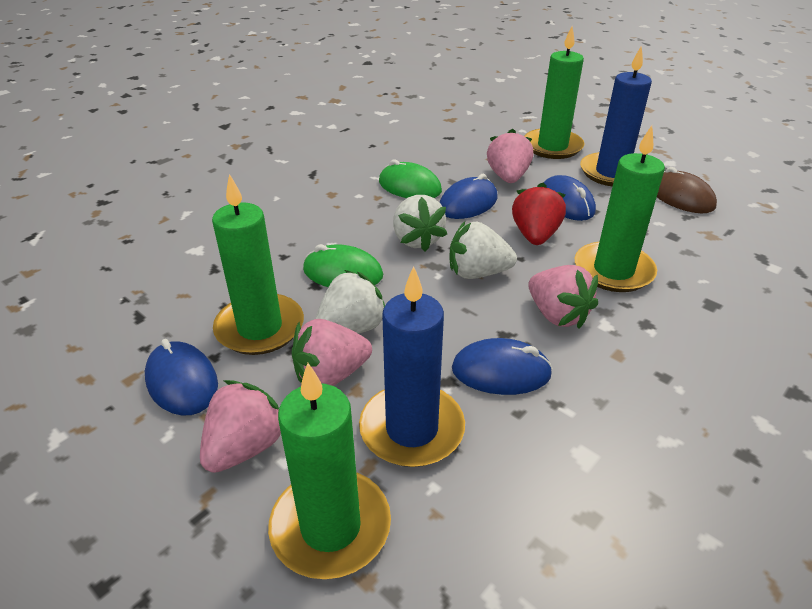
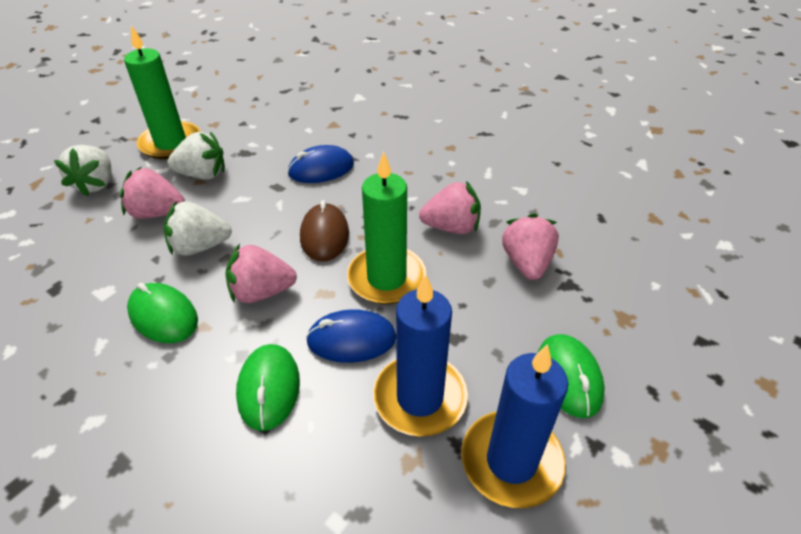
blue mouse: 4 -> 2
green candle: 4 -> 2
green mouse: 2 -> 3
red strawberry: 1 -> 0

